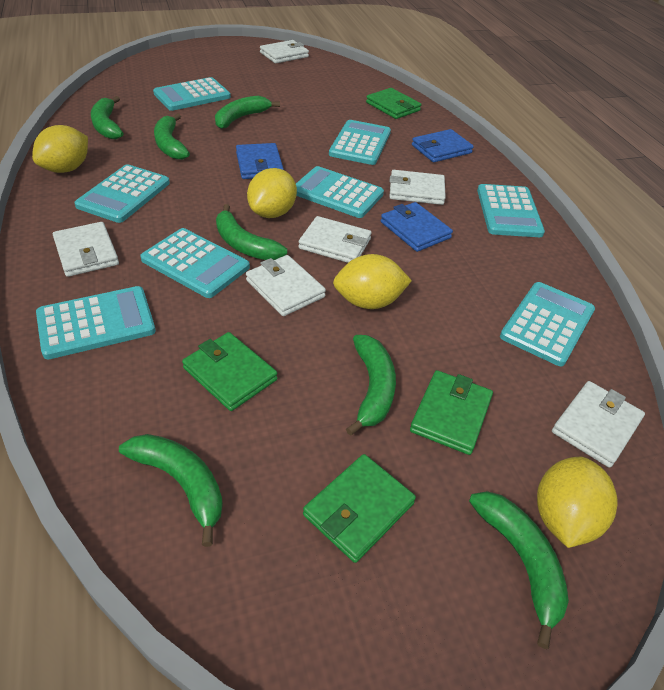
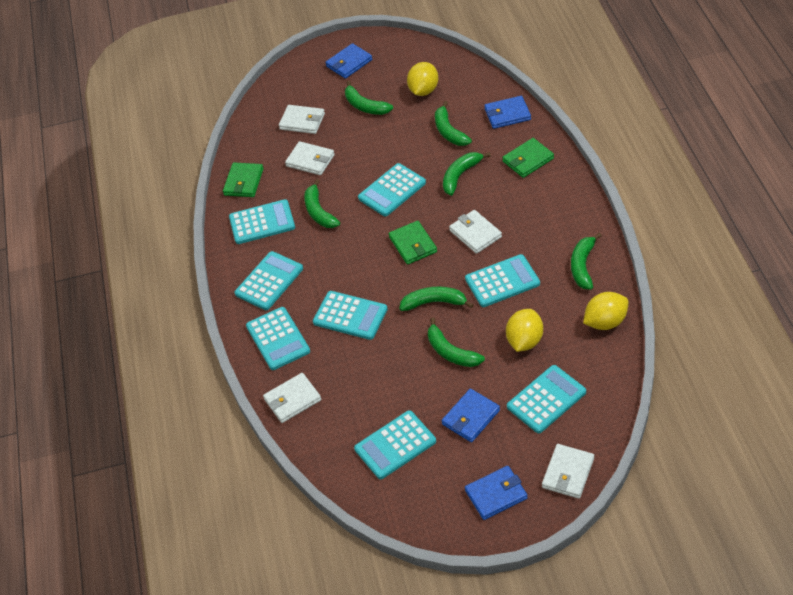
blue wallet: 3 -> 4
green wallet: 4 -> 3
white wallet: 6 -> 5
yellow lemon: 4 -> 3

